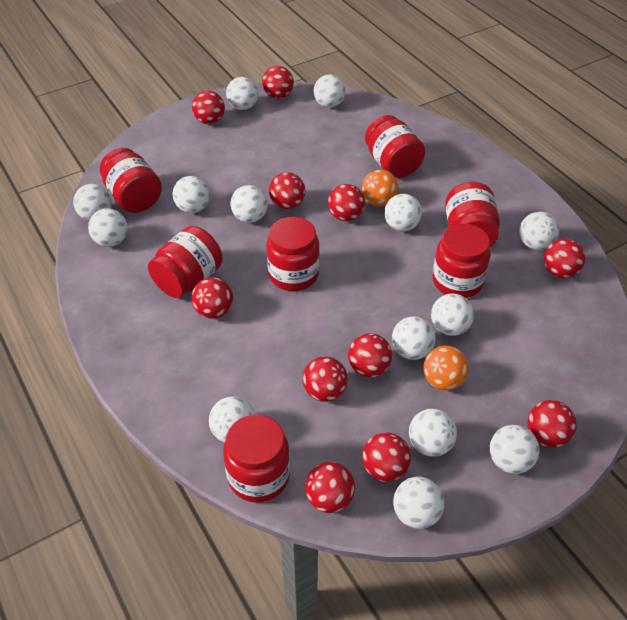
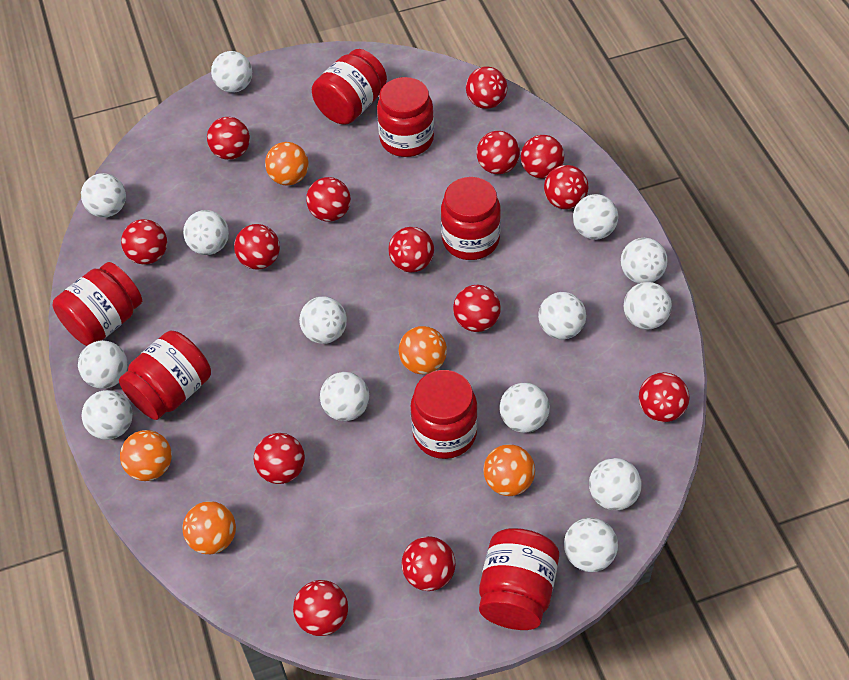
orange ball: 2 -> 5
red ball: 11 -> 14

